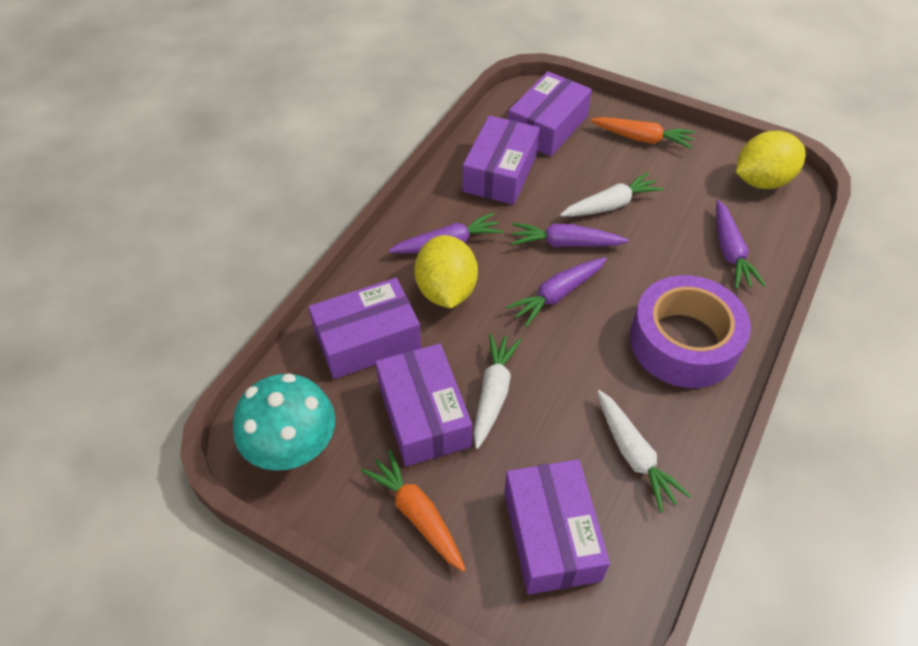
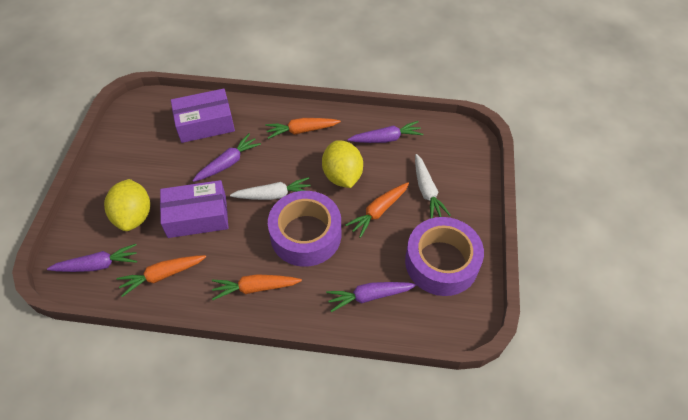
orange carrot: 2 -> 4
purple box: 5 -> 2
purple tape: 1 -> 2
turquoise mushroom: 1 -> 0
white carrot: 3 -> 2

